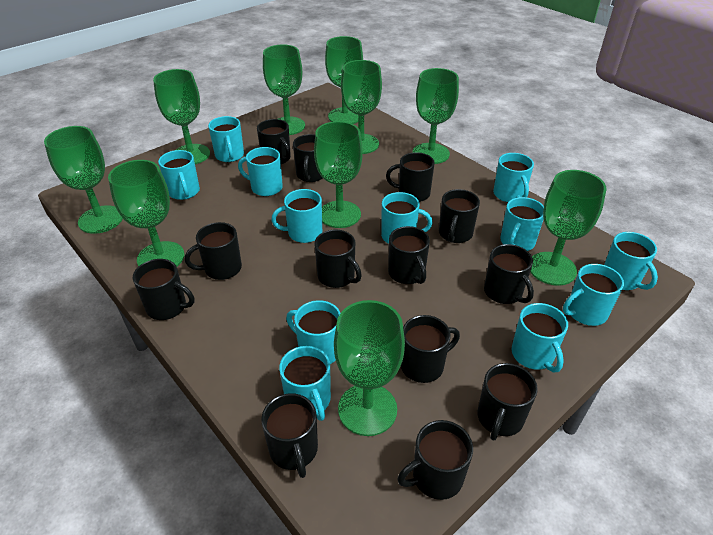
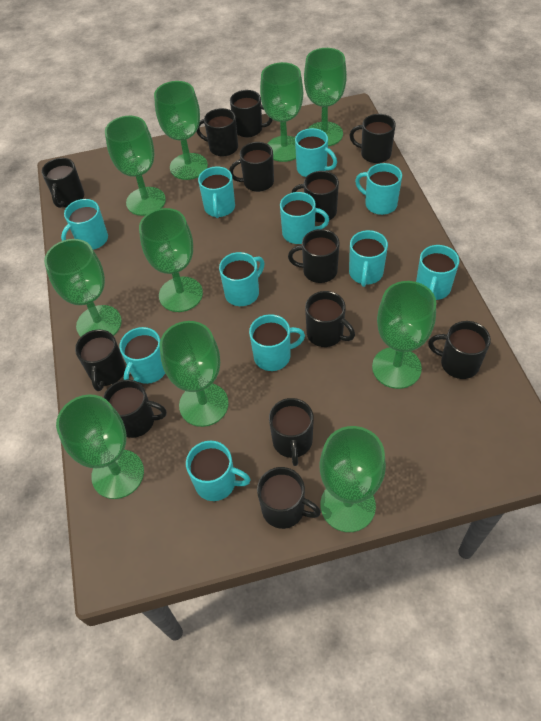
turquoise mug: 12 -> 11

